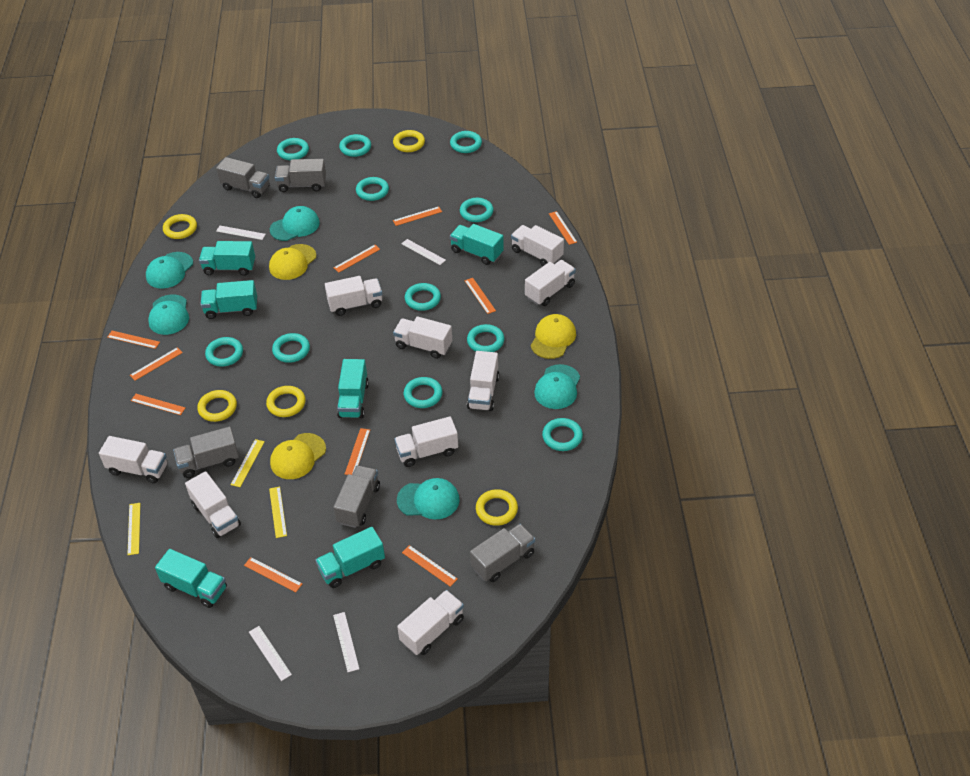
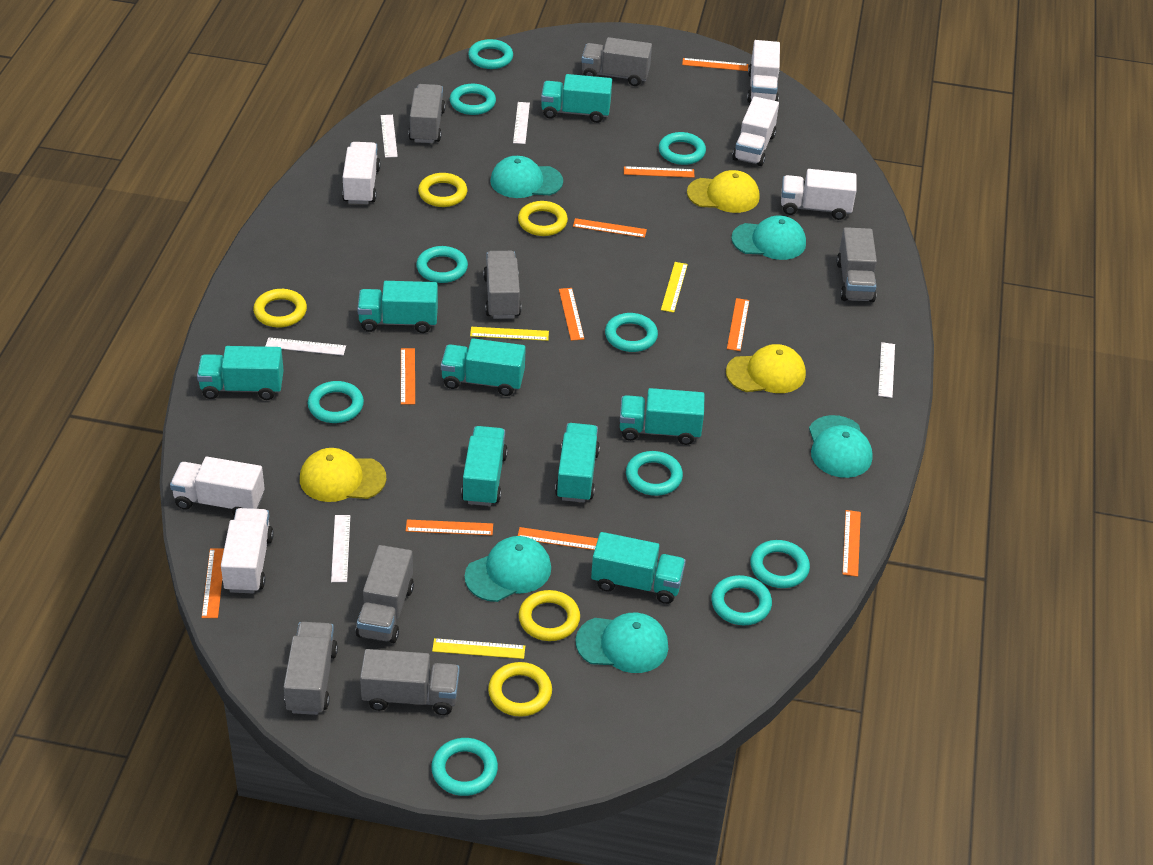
grey truck: 5 -> 7
turquoise ring: 11 -> 10
turquoise truck: 6 -> 8
white ruler: 4 -> 5
white truck: 9 -> 6

